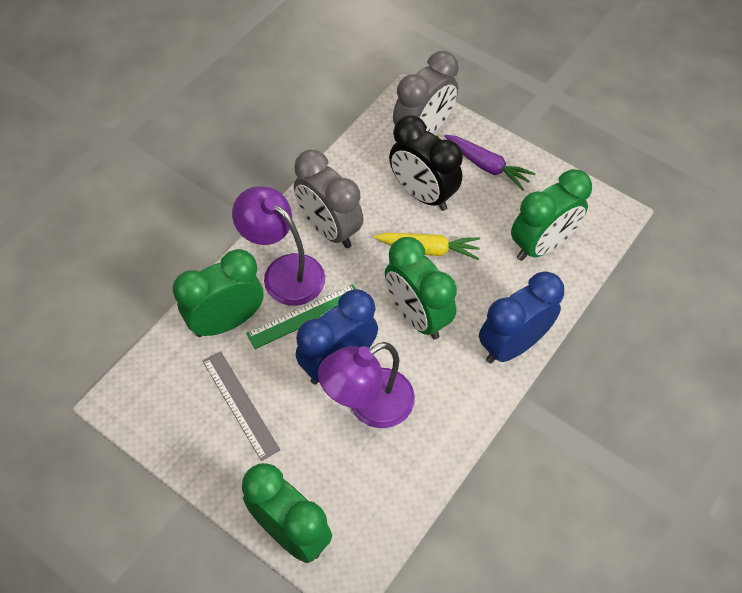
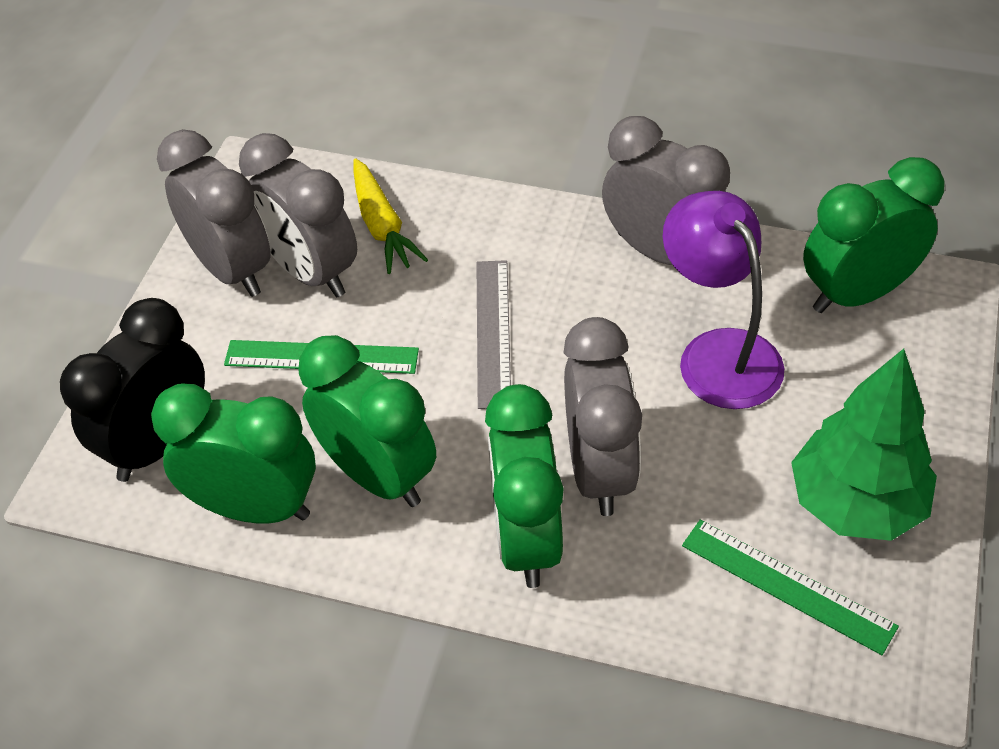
blue clock: 2 -> 0
green ruler: 1 -> 2
green tree: 0 -> 1
grey clock: 2 -> 4
purple carrot: 1 -> 0
purple lamp: 2 -> 1

